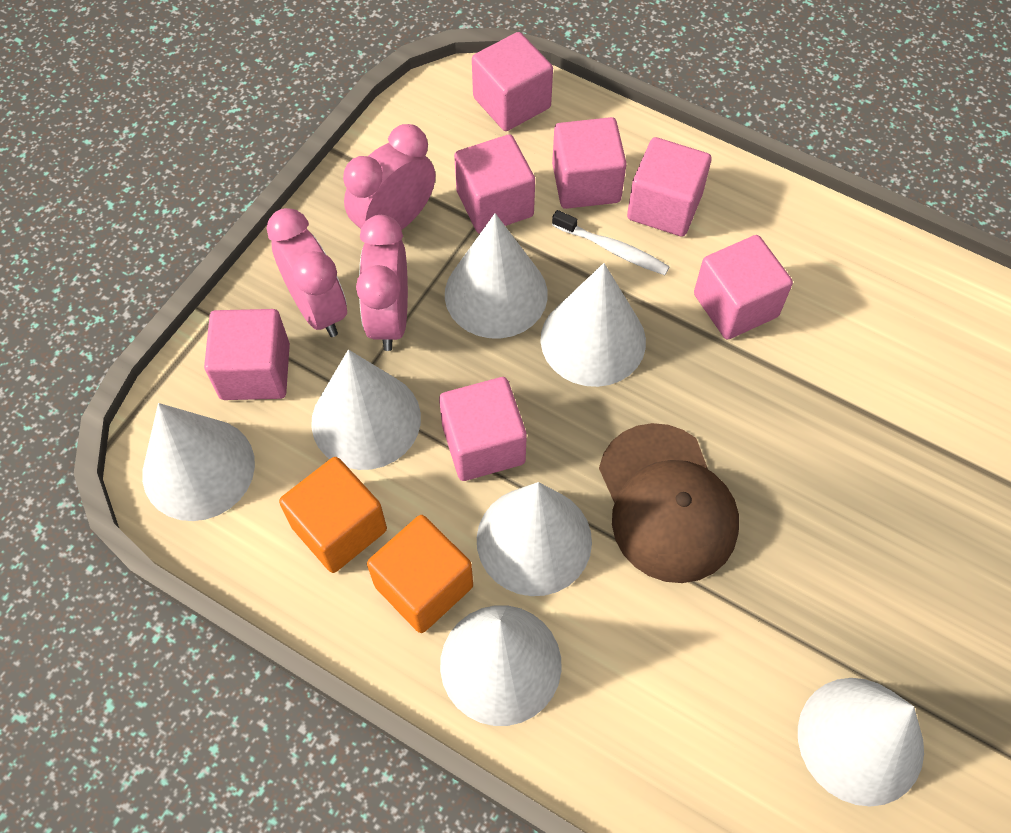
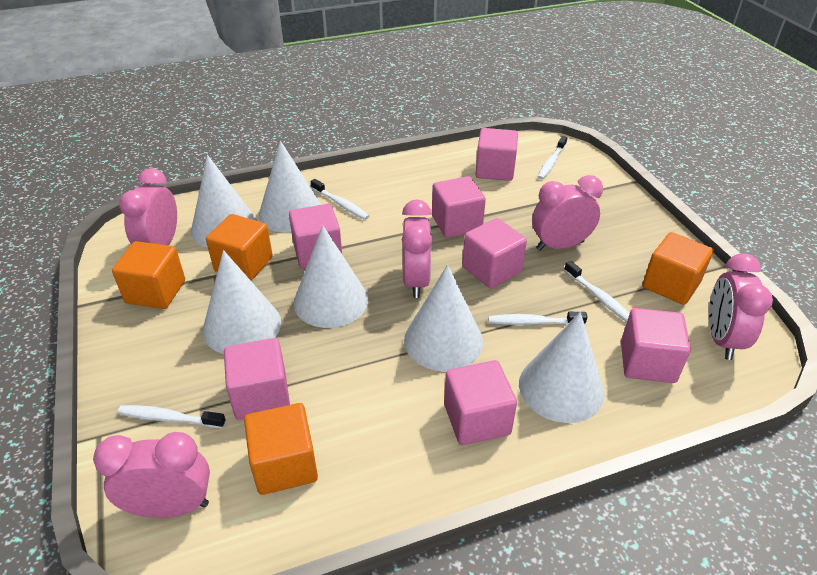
brown cap: 1 -> 0
orange cube: 2 -> 4
pink clock: 3 -> 5
white cone: 7 -> 6
white toothbrush: 1 -> 5

